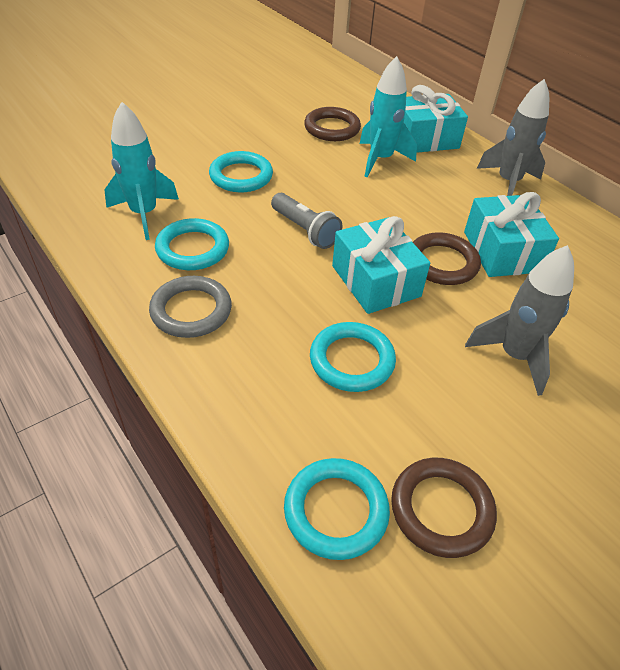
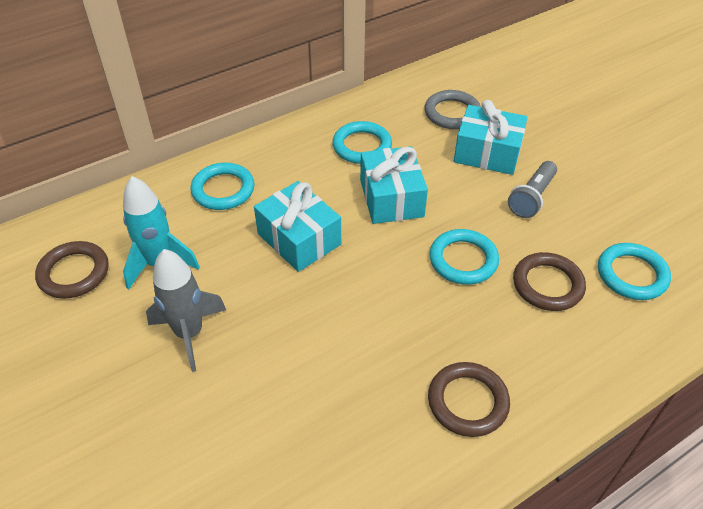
grey rocket: 2 -> 1
turquoise rocket: 2 -> 1

